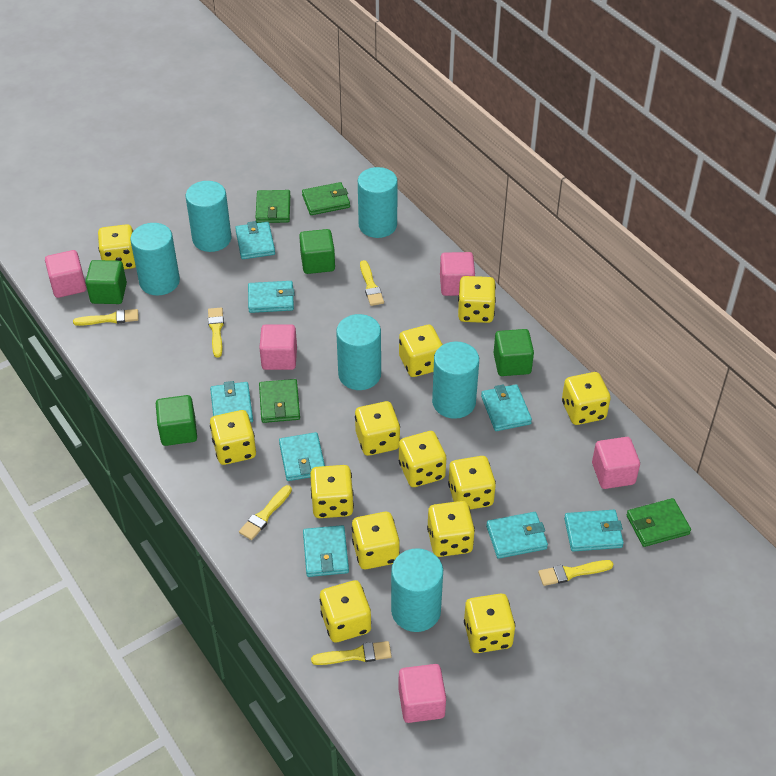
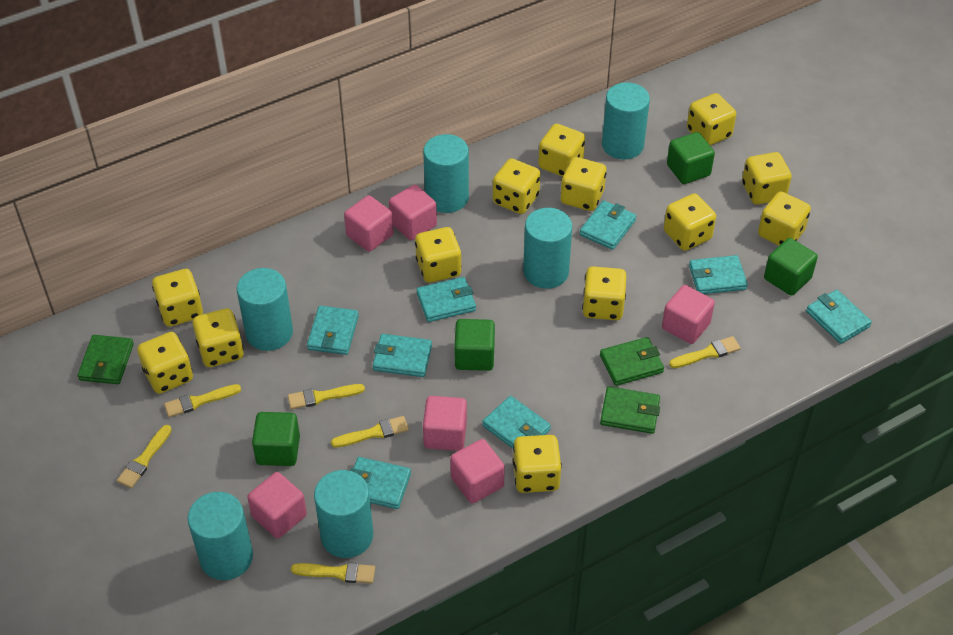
green wallet: 4 -> 3
pink cube: 5 -> 6

